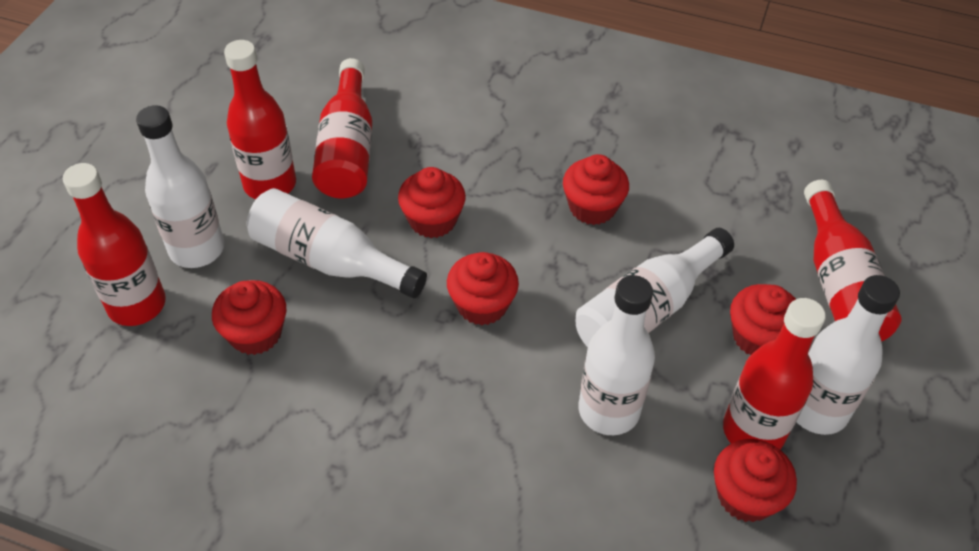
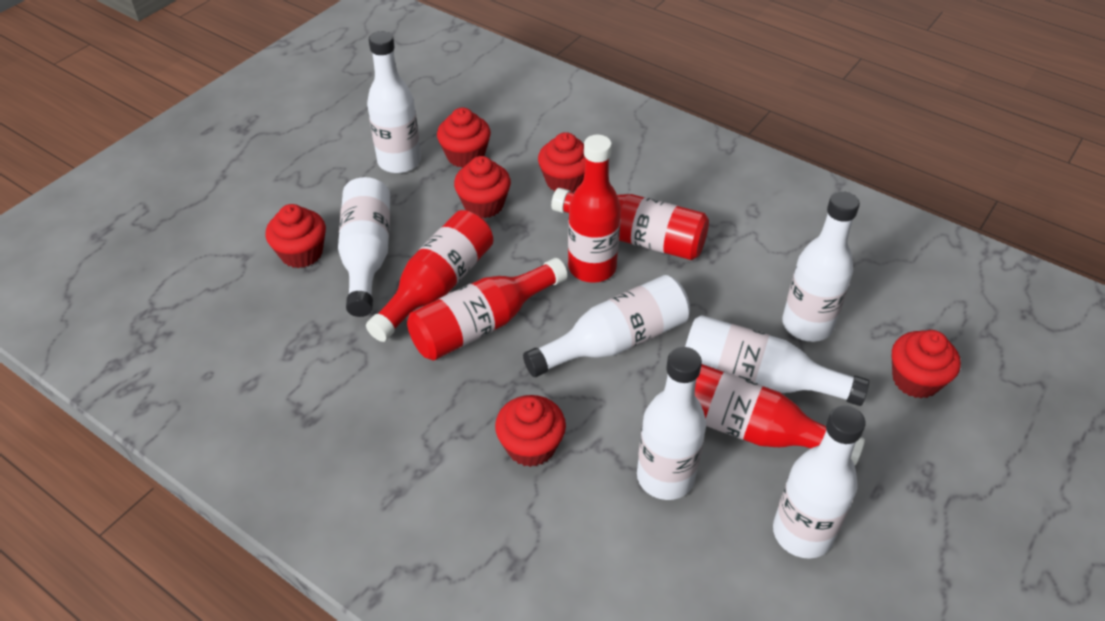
white bottle: 5 -> 7

